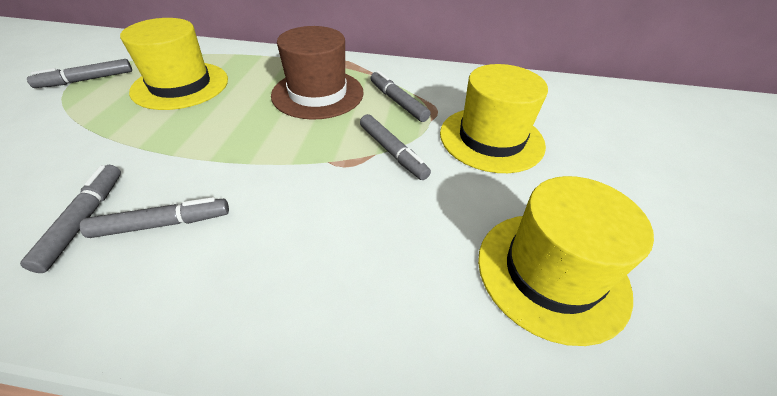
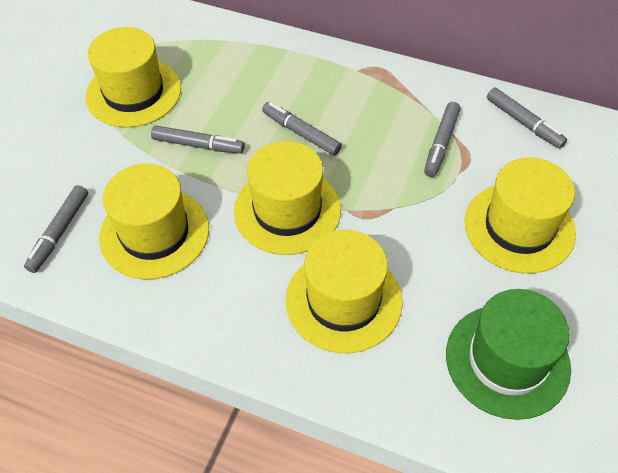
brown hat: 1 -> 0
green hat: 0 -> 1
yellow hat: 3 -> 5

